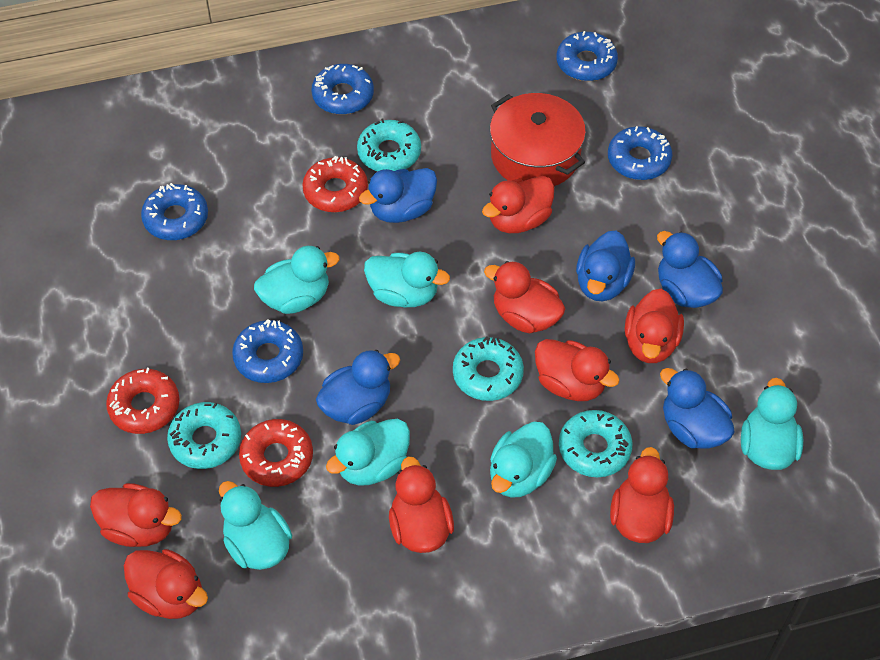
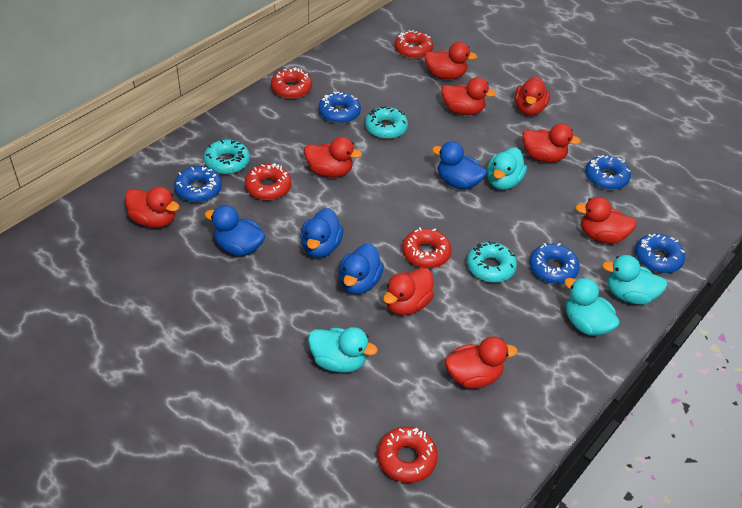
blue duck: 5 -> 4
red donut: 3 -> 5
red duck: 8 -> 9
red pot: 1 -> 0
turquoise donut: 4 -> 3
turquoise duck: 6 -> 4

